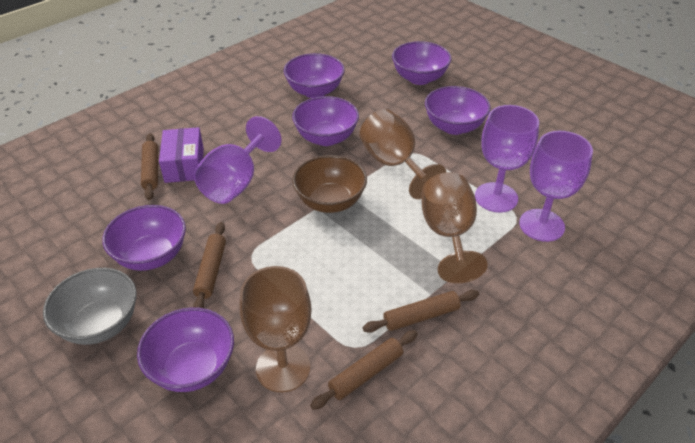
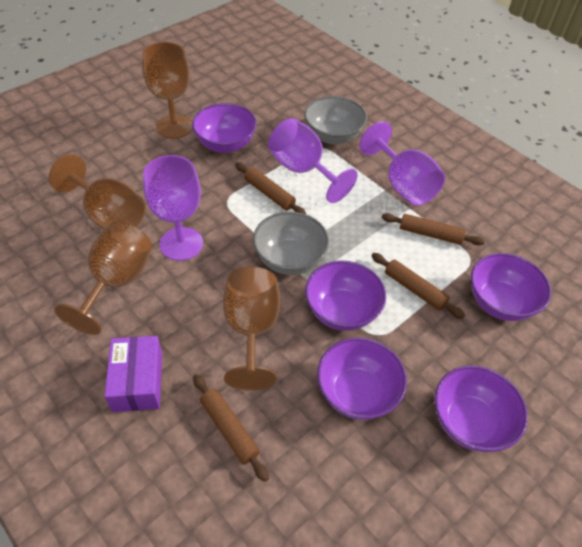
brown bowl: 1 -> 0
brown goblet: 3 -> 4
grey bowl: 1 -> 2
purple bowl: 6 -> 5

